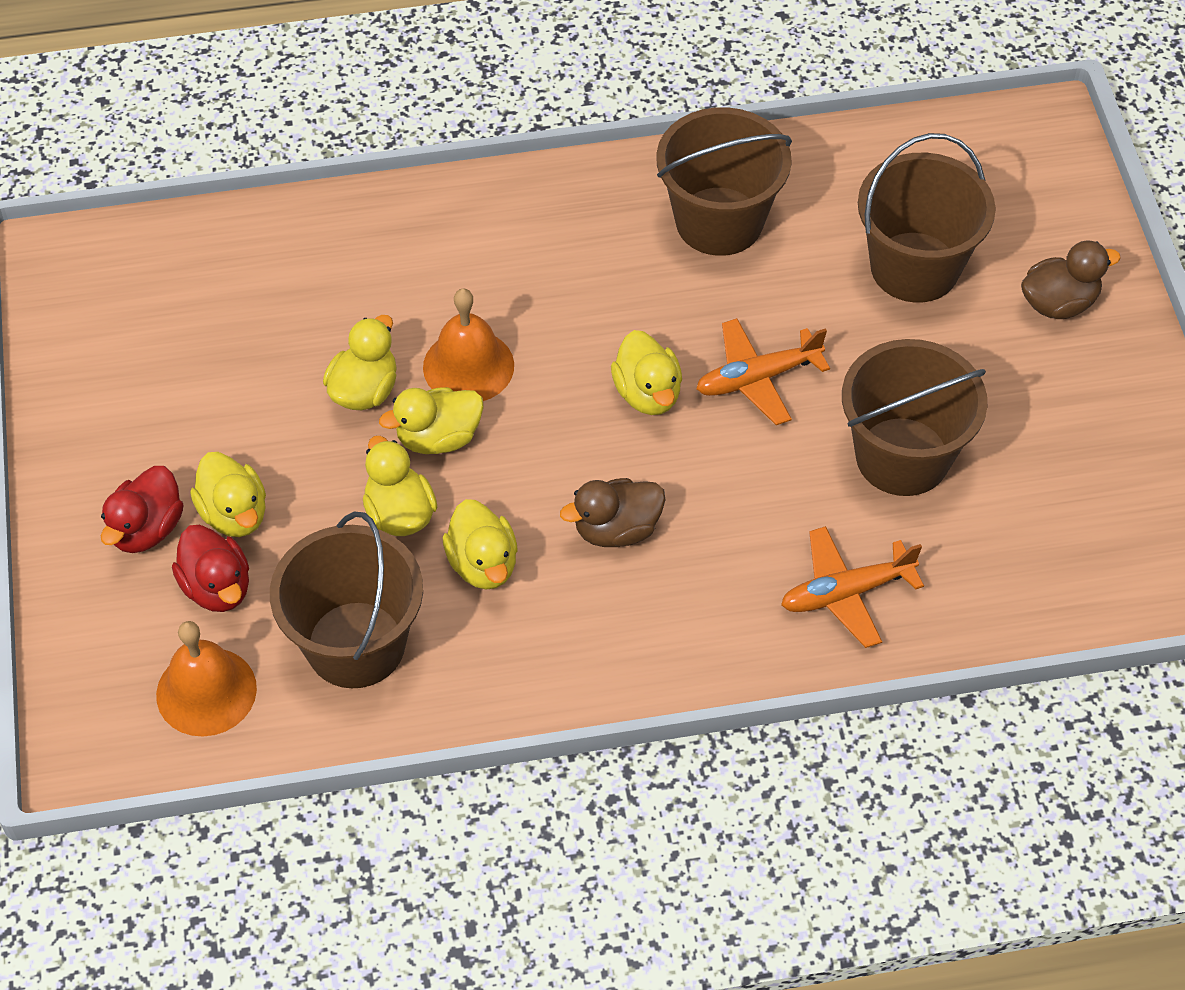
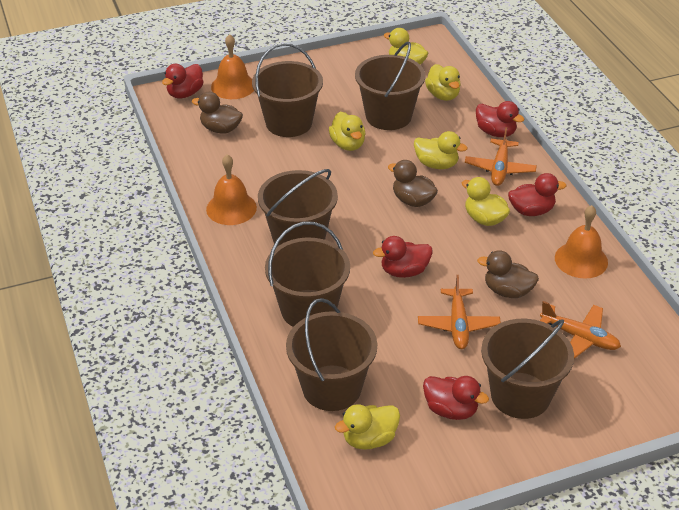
brown bucket: 4 -> 6
brown duck: 2 -> 3
orange bell: 2 -> 3
orange plane: 2 -> 3
red duck: 2 -> 5

